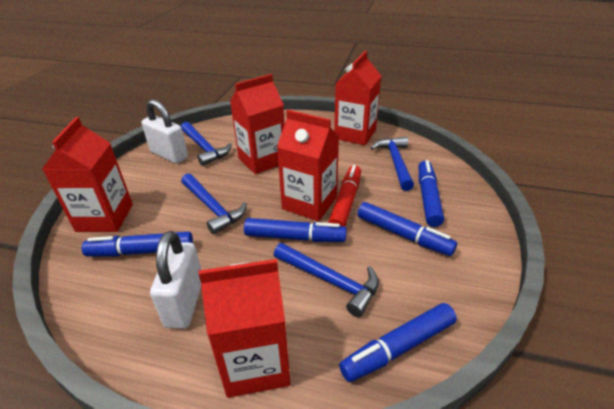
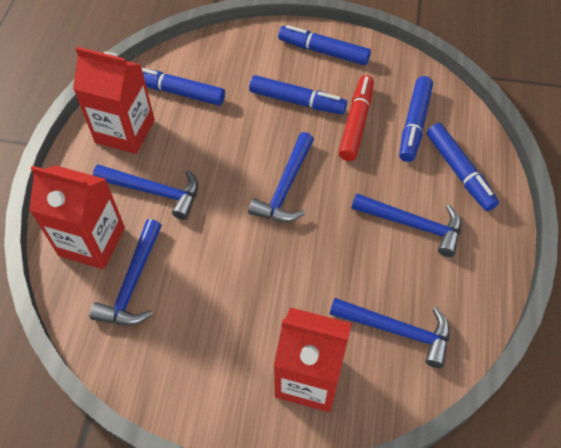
blue hammer: 4 -> 5
red carton: 5 -> 3
white padlock: 2 -> 0

